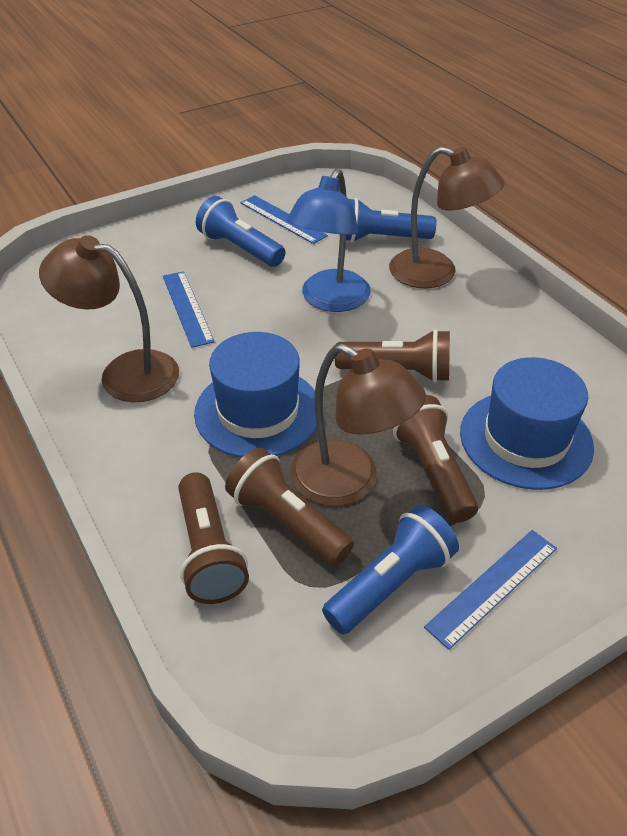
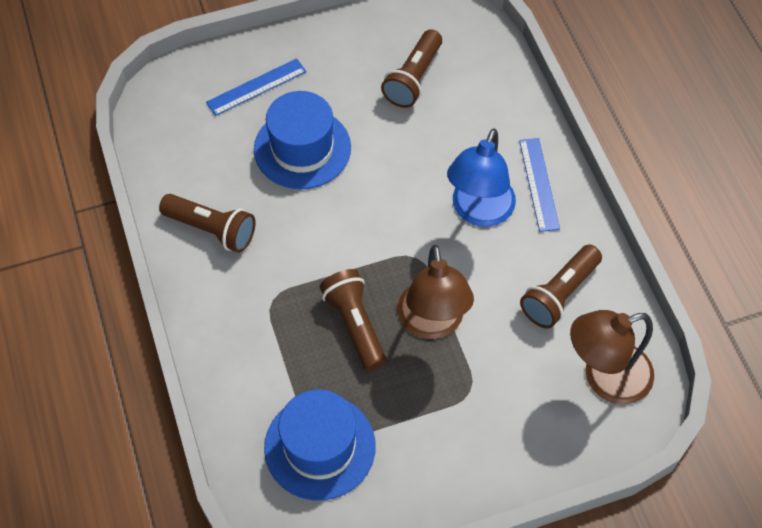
blue flashlight: 3 -> 0
blue ruler: 3 -> 2
brown lamp: 3 -> 2

